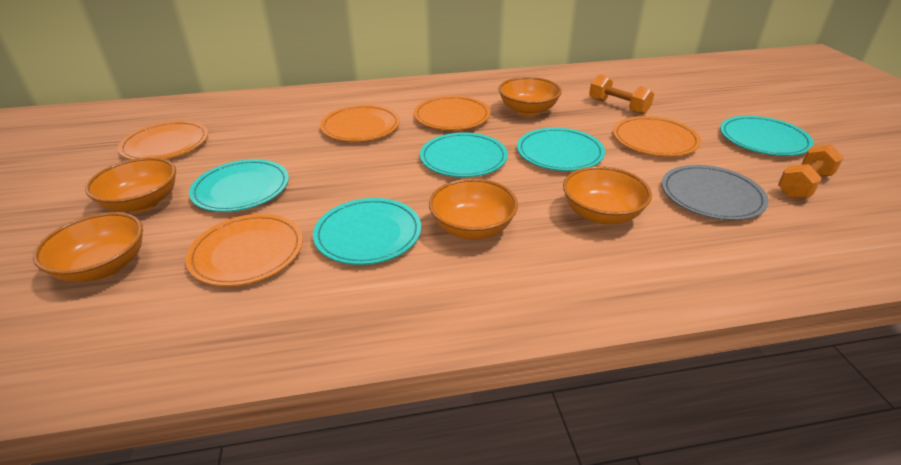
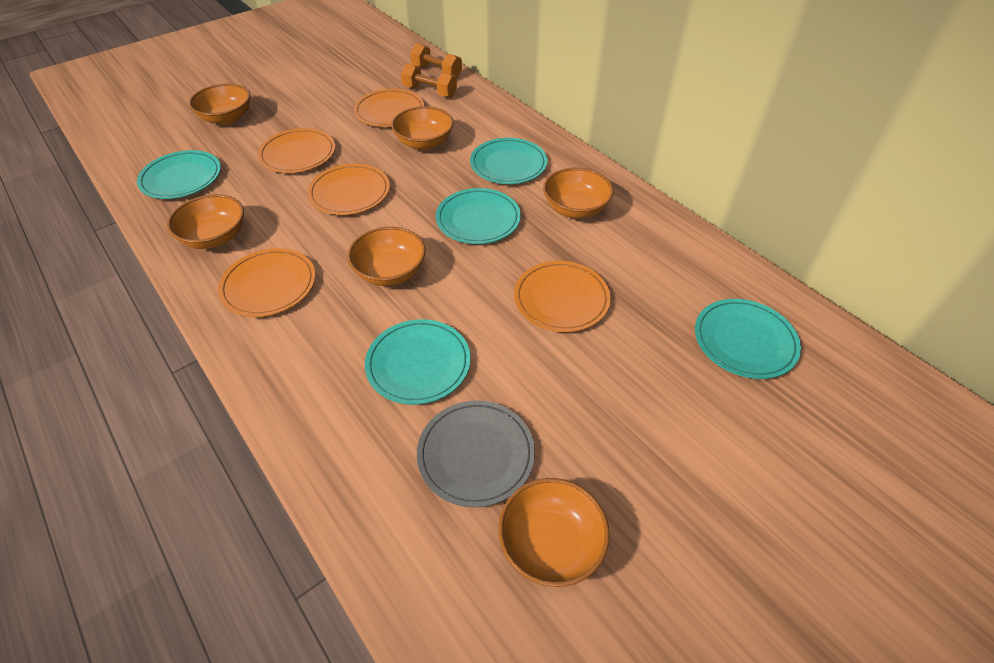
orange bowl: 5 -> 6

